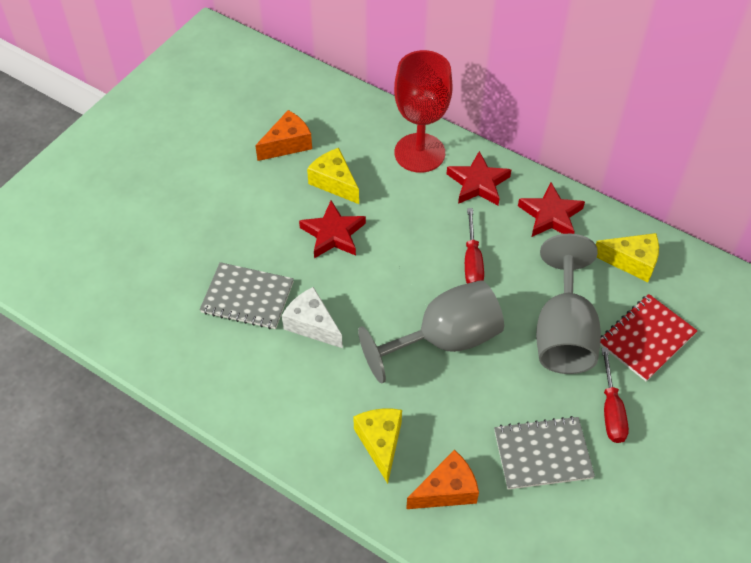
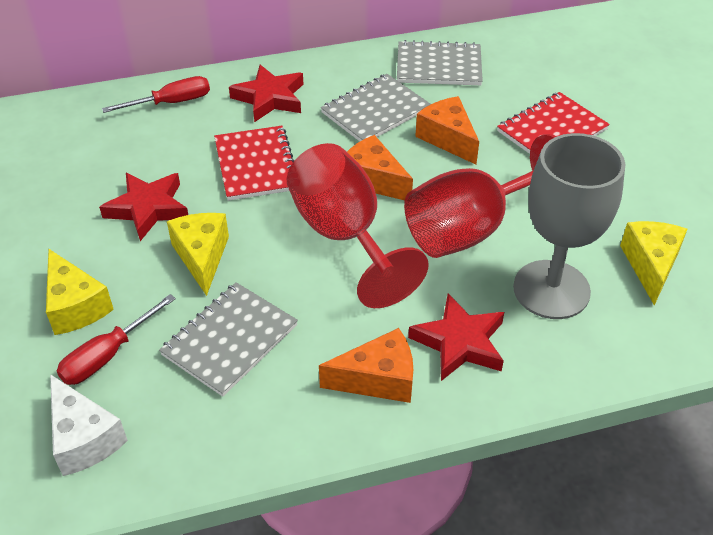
grey goblet: 2 -> 1
grey notebook: 2 -> 3
orange cheese: 2 -> 3
red goblet: 1 -> 2
red notebook: 1 -> 2

